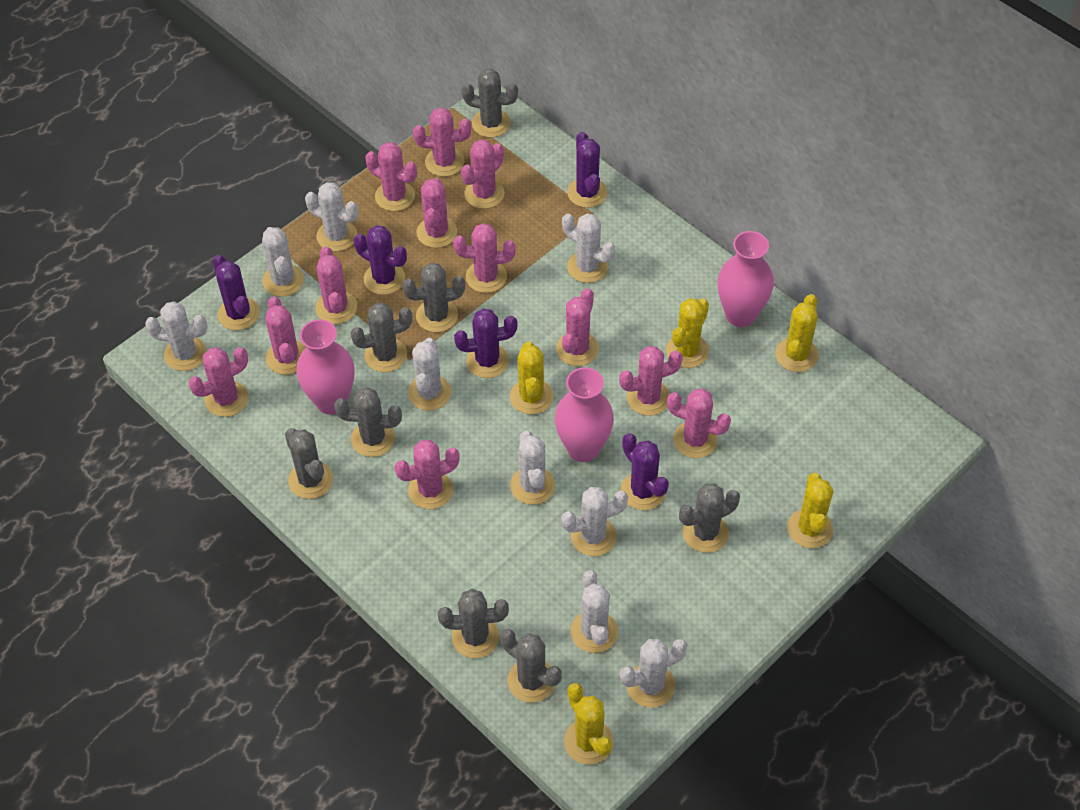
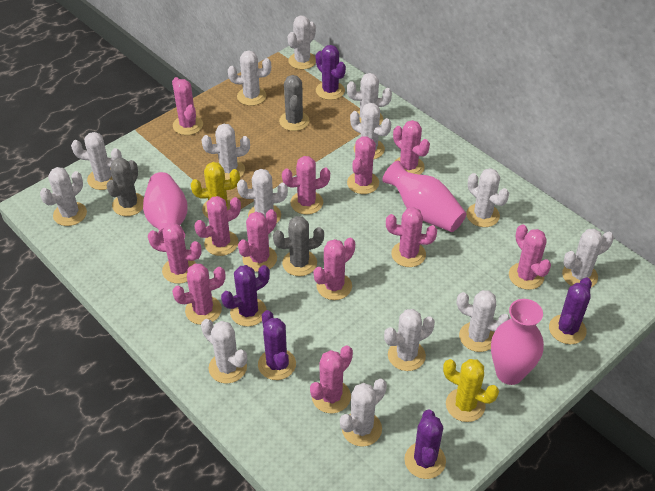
grey cactus: 8 -> 3
white cactus: 9 -> 14
yellow cactus: 5 -> 2

